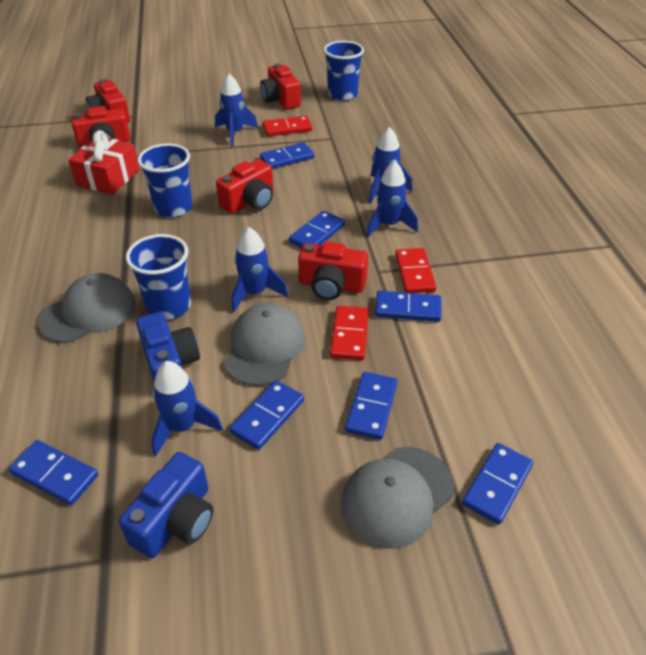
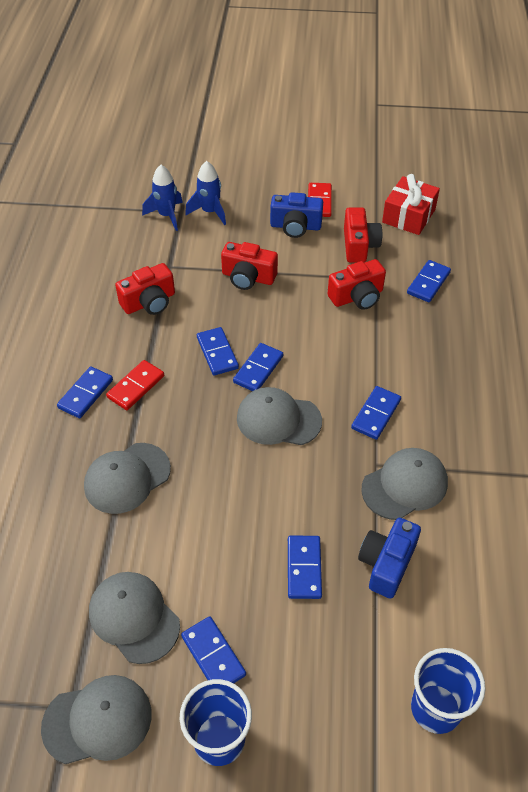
blue cup: 3 -> 2
blue rocket: 5 -> 2
grey cap: 3 -> 5
red camera: 5 -> 4
red domino: 3 -> 2

